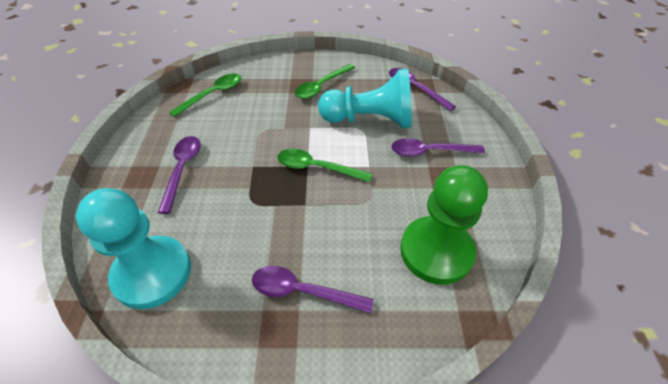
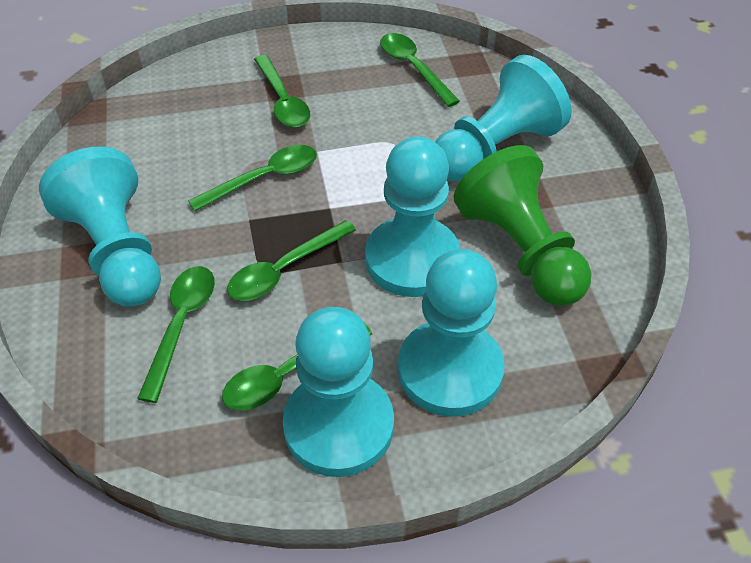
green spoon: 3 -> 6
purple spoon: 4 -> 0
turquoise pawn: 2 -> 5

